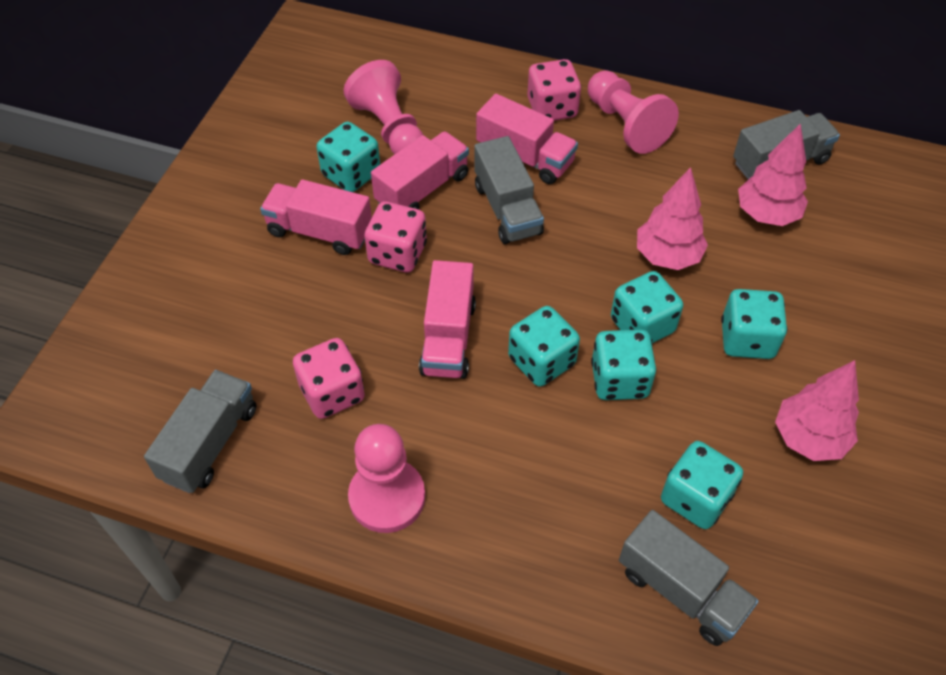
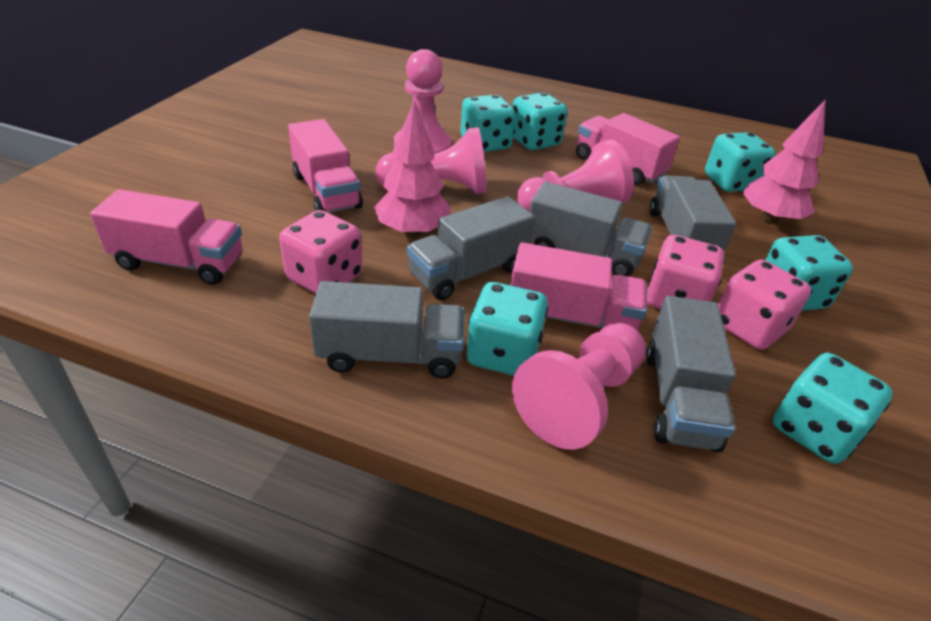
grey truck: 4 -> 5
pink pawn: 3 -> 4
pink tree: 3 -> 2

